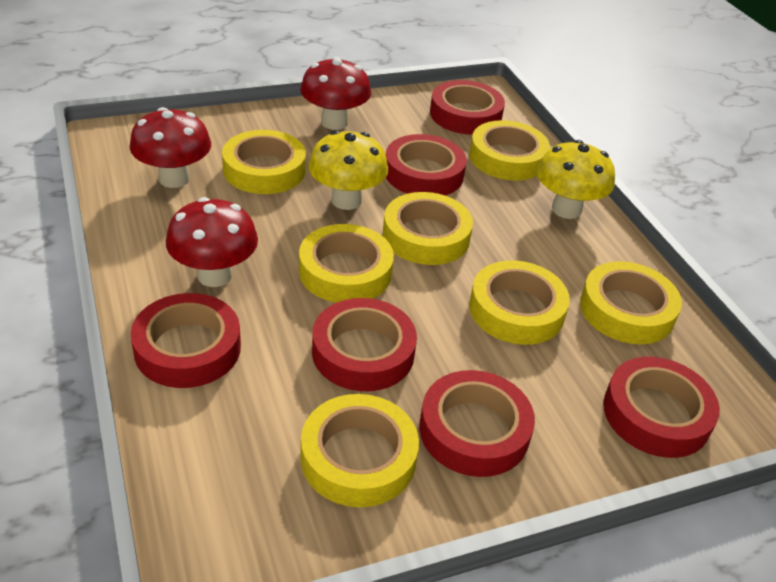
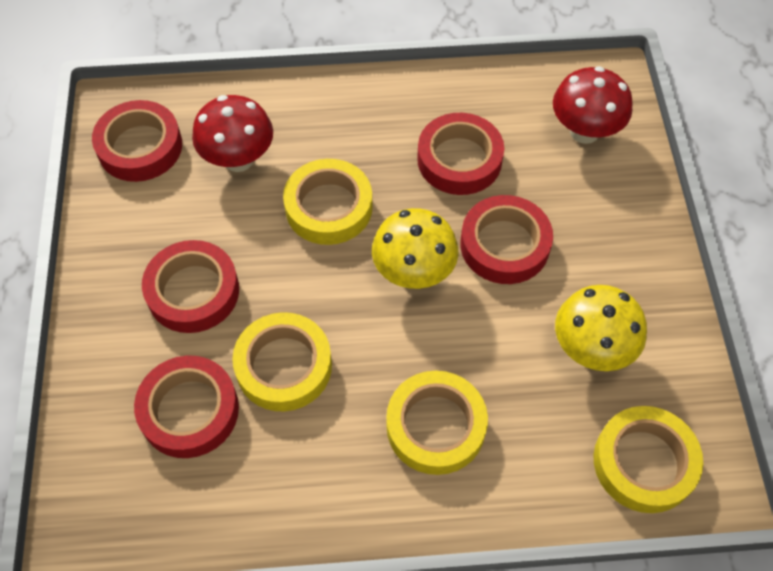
red mushroom: 3 -> 2
red tape: 6 -> 5
yellow tape: 7 -> 4

